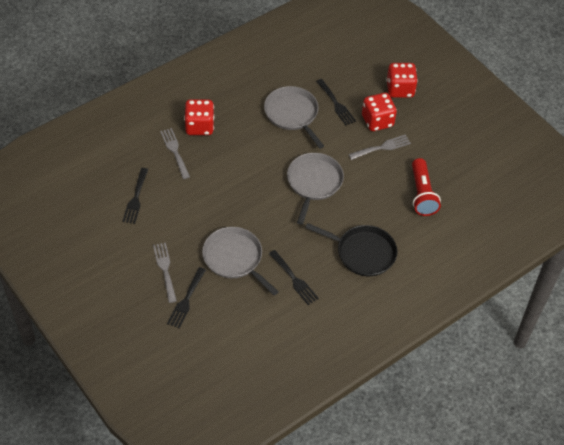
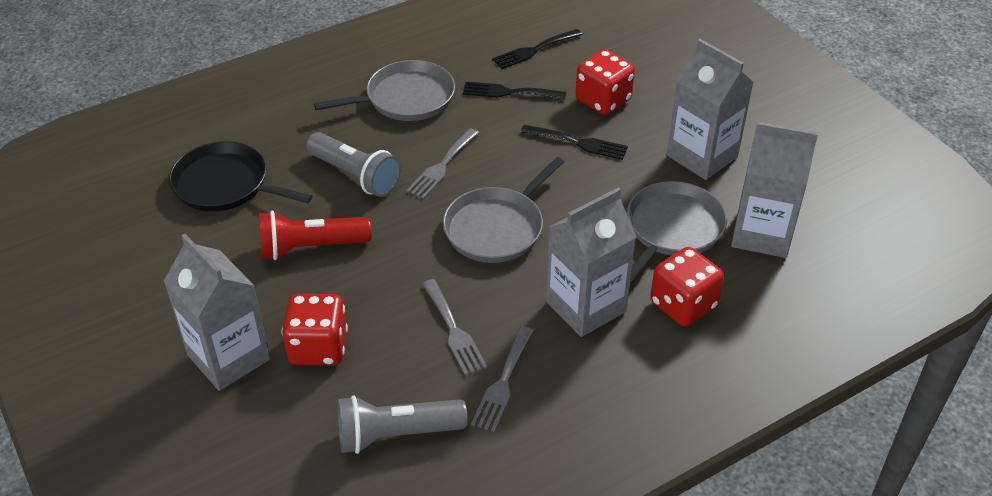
black fork: 4 -> 3
grey carton: 0 -> 4
grey flashlight: 0 -> 2

